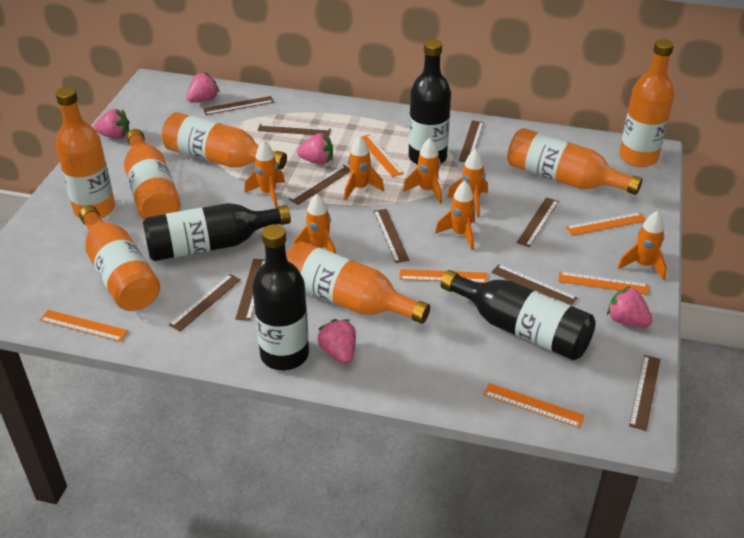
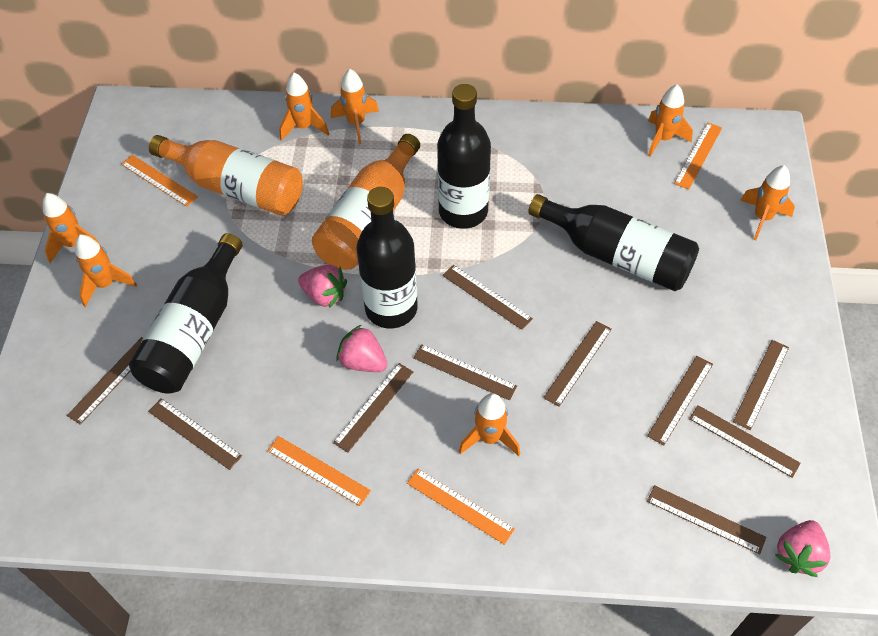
orange bottle: 7 -> 2
orange ruler: 6 -> 4
pink strawberry: 5 -> 3

